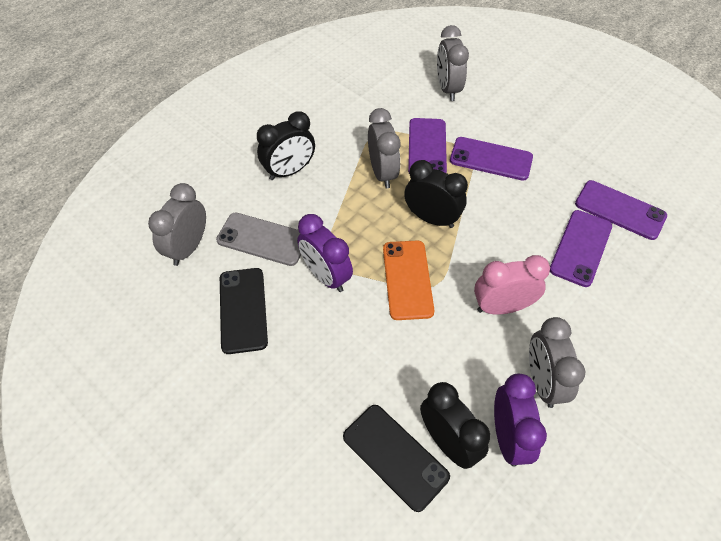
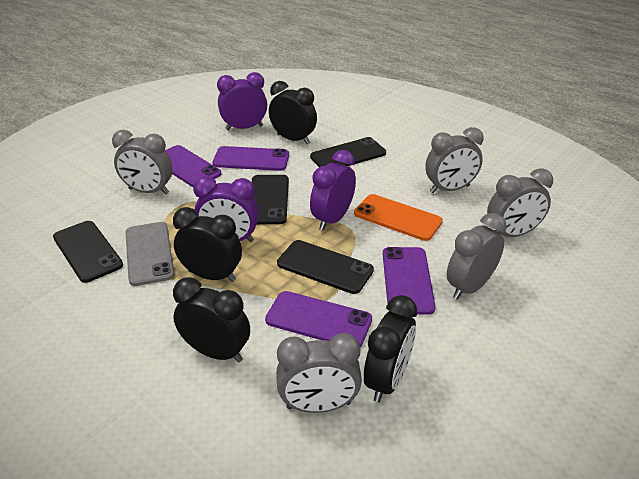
black clock: 3 -> 4
black phone: 2 -> 4
grey clock: 4 -> 5
pink clock: 1 -> 0
purple clock: 2 -> 3

